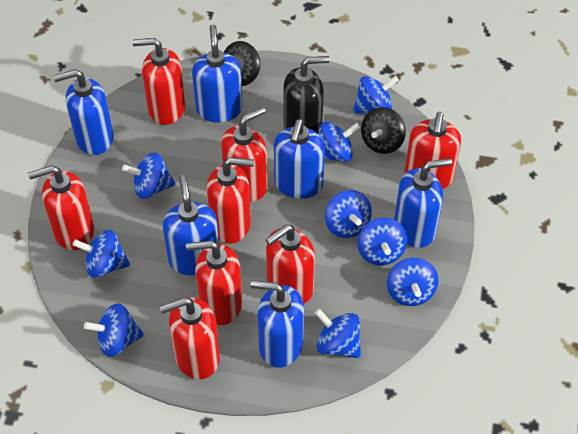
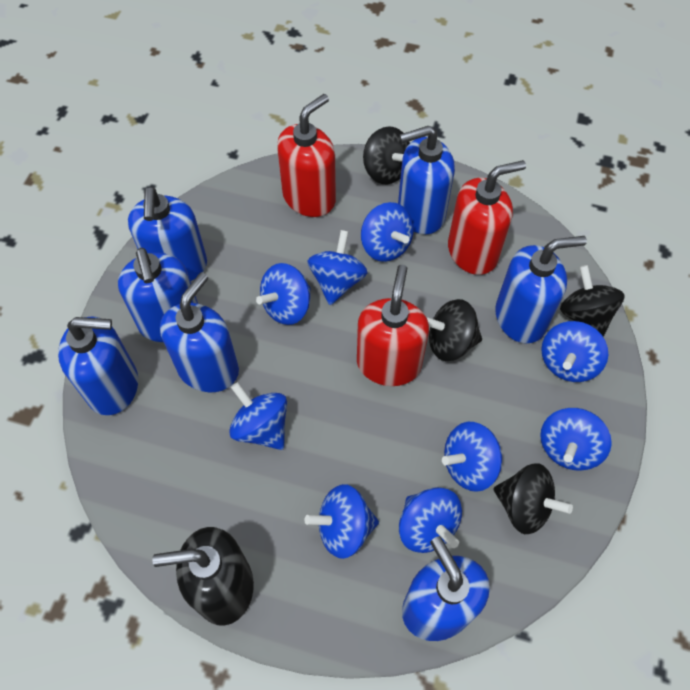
black spinning top: 2 -> 4
blue soap dispenser: 6 -> 7
red soap dispenser: 8 -> 3

